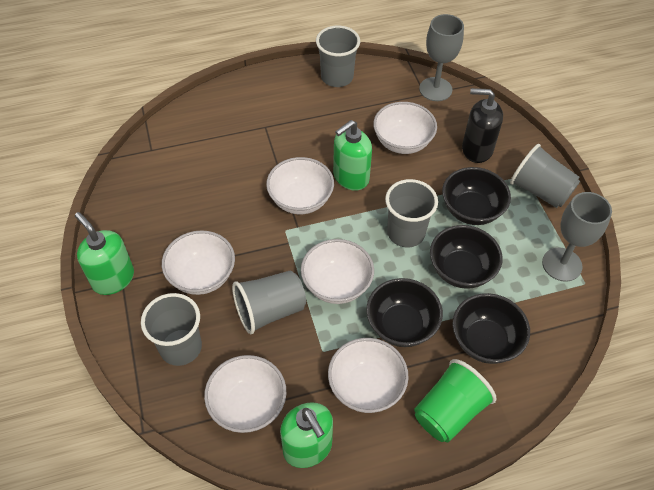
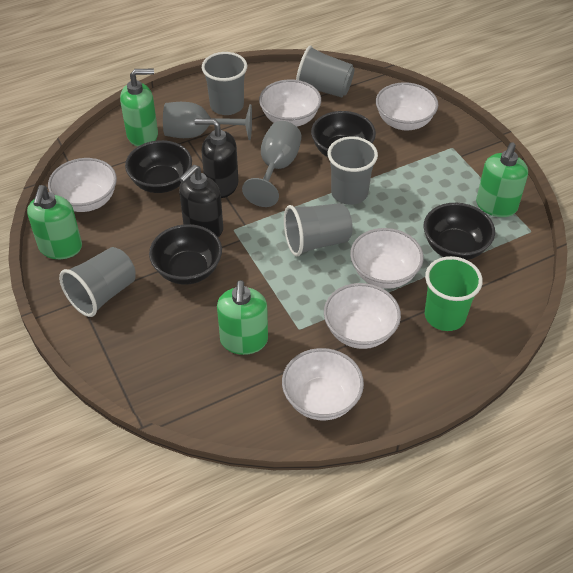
black soap dispenser: 1 -> 2
green soap dispenser: 3 -> 4

